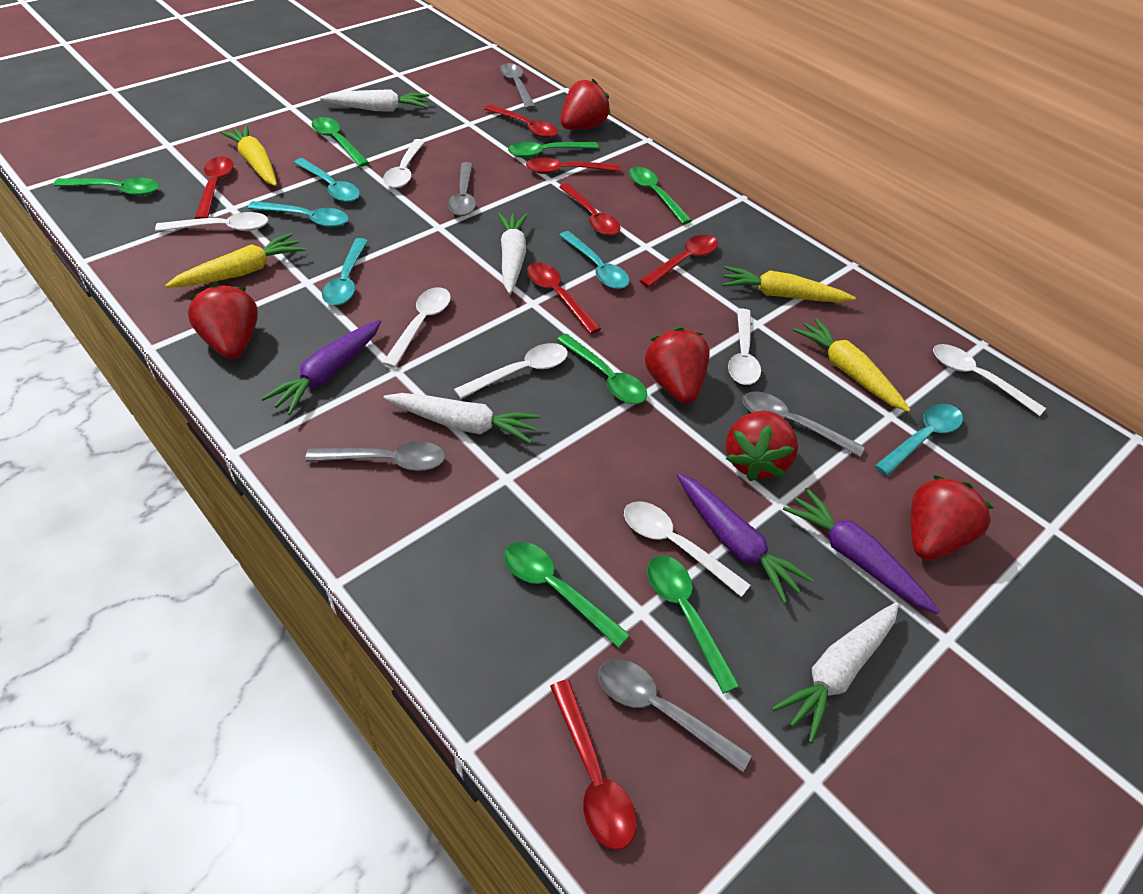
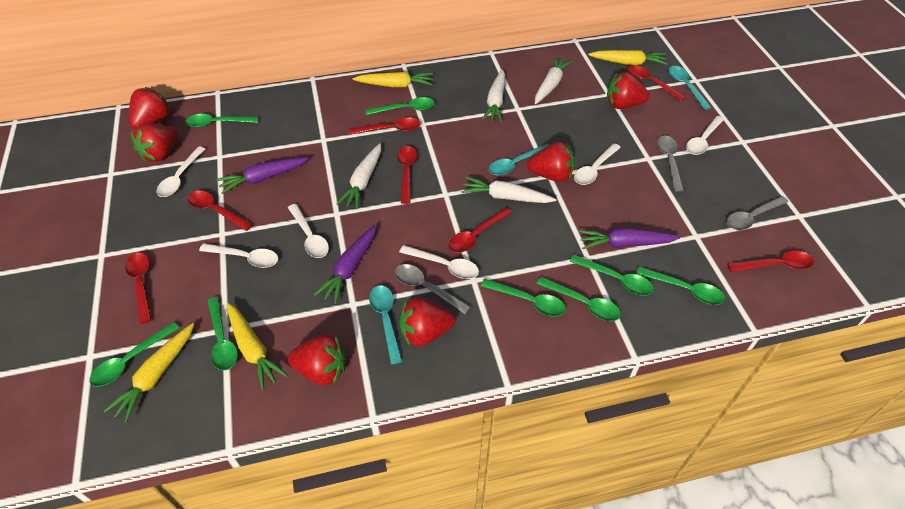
green spoon: 7 -> 8
grey spoon: 5 -> 3
red strawberry: 5 -> 6
turquoise spoon: 5 -> 3
white spoon: 7 -> 6

